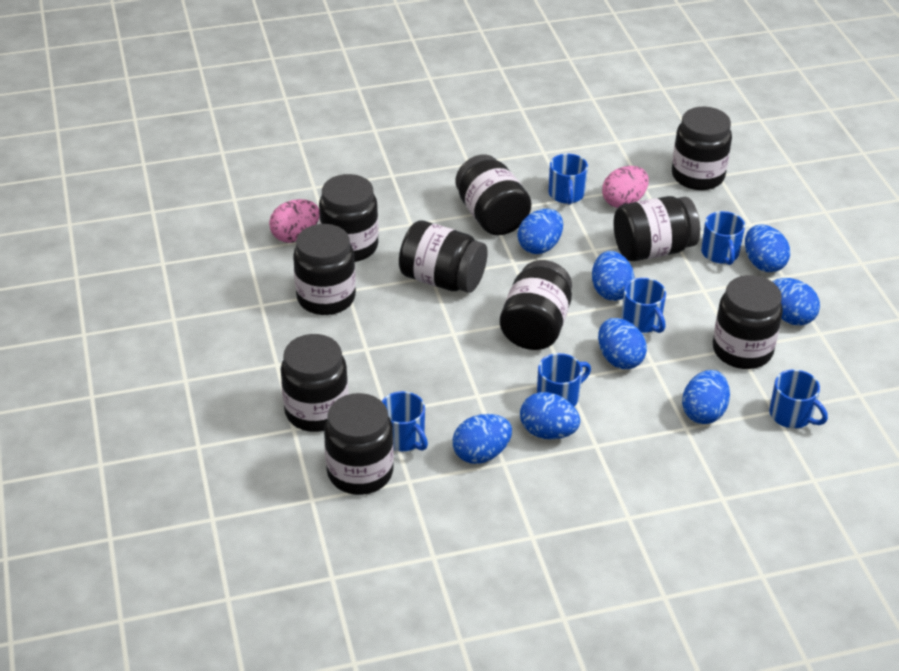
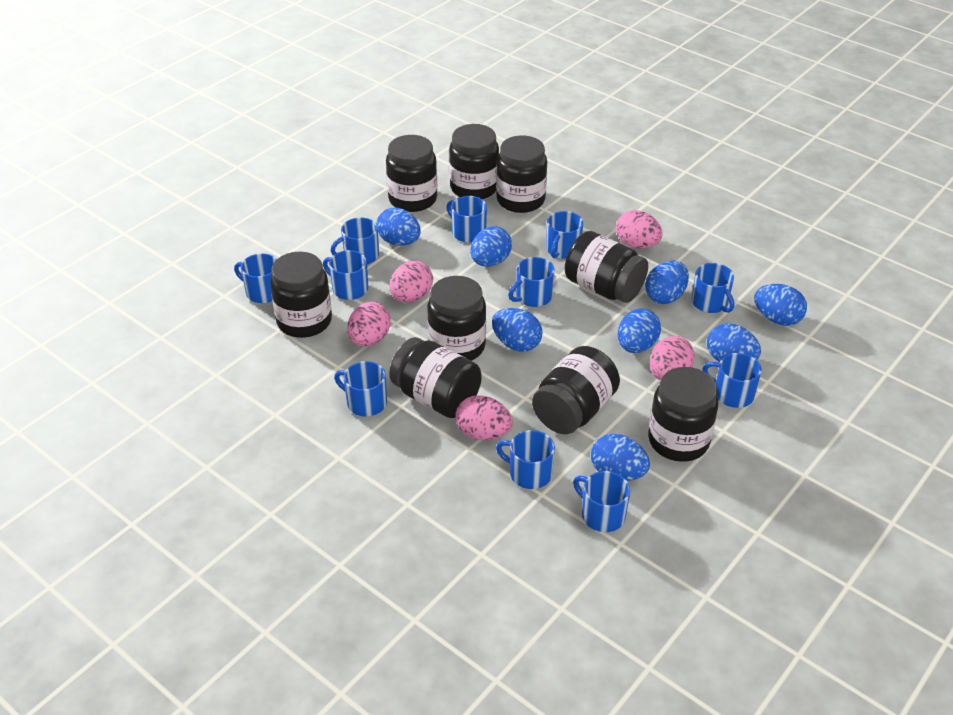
black jar: 10 -> 9
blue mug: 6 -> 11
pink egg: 2 -> 5

